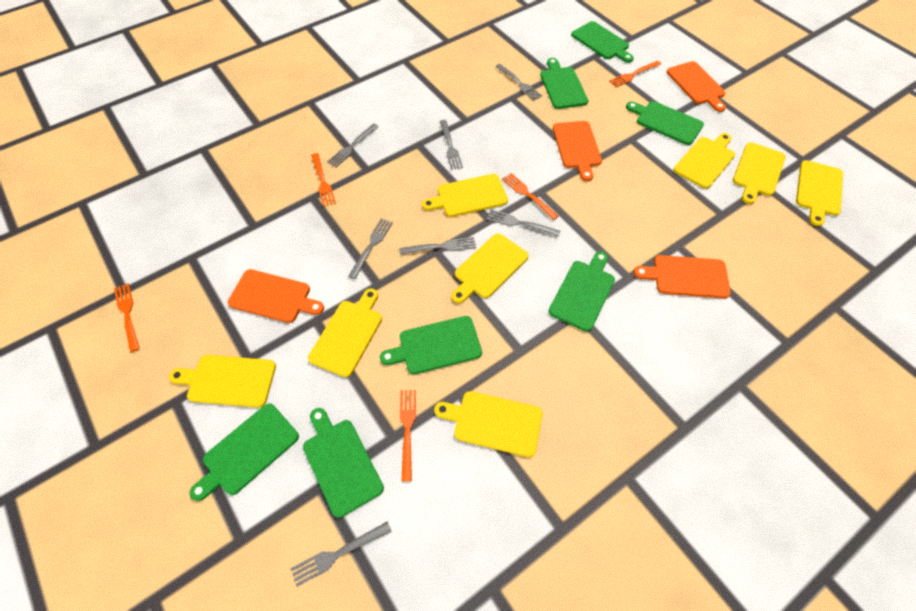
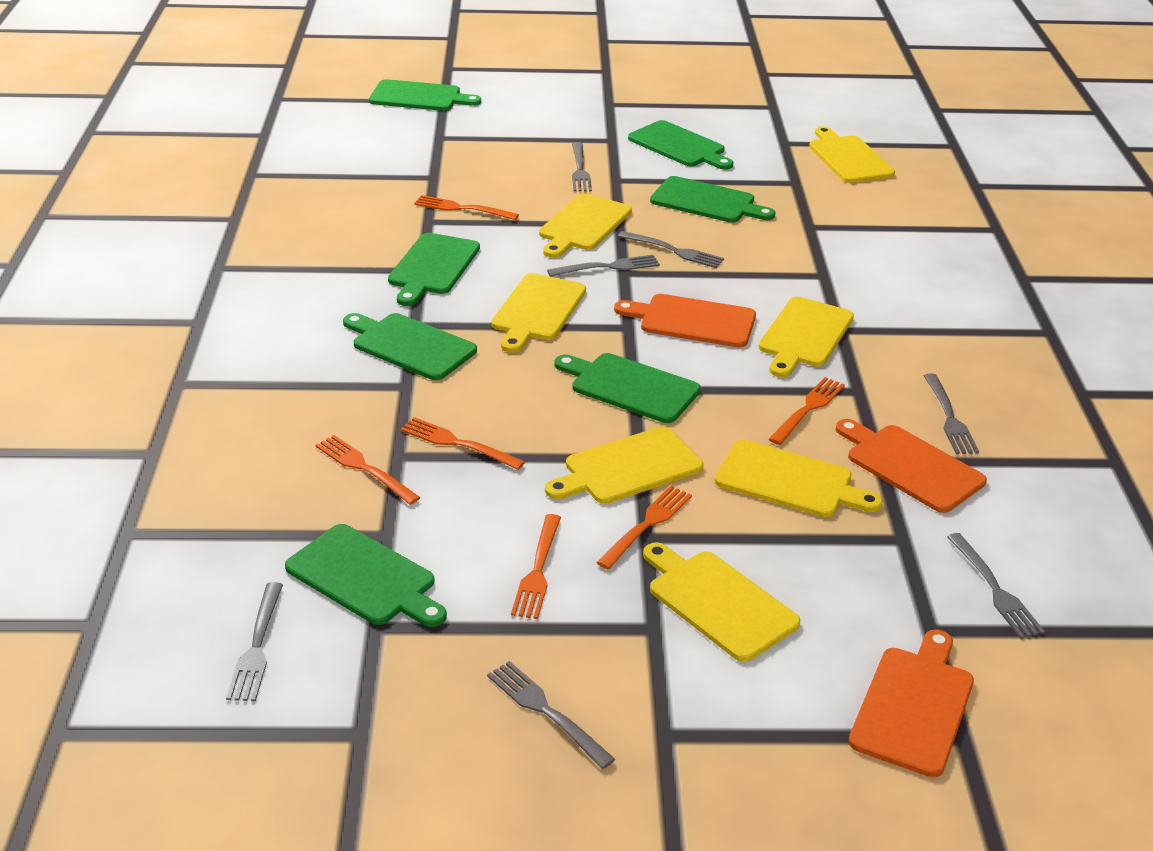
orange cutting board: 4 -> 3
orange fork: 5 -> 6
yellow cutting board: 8 -> 7

